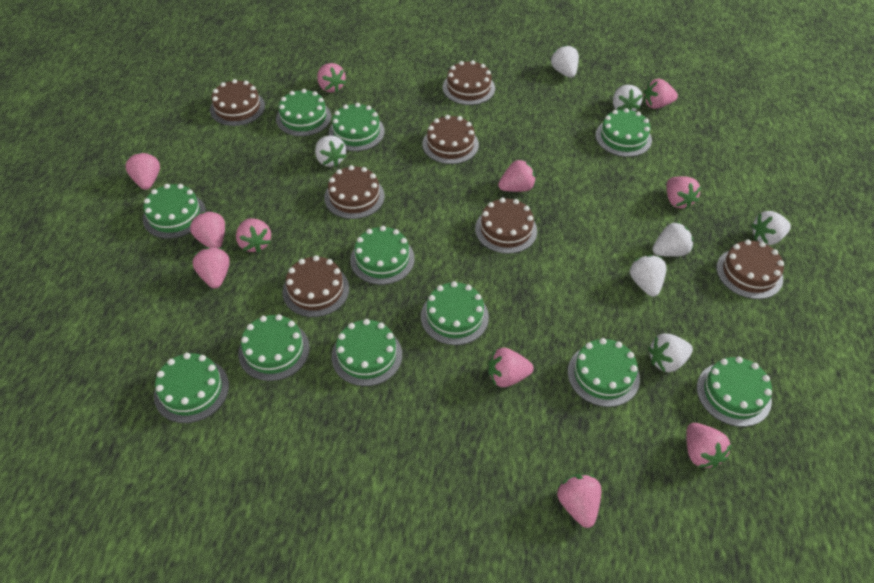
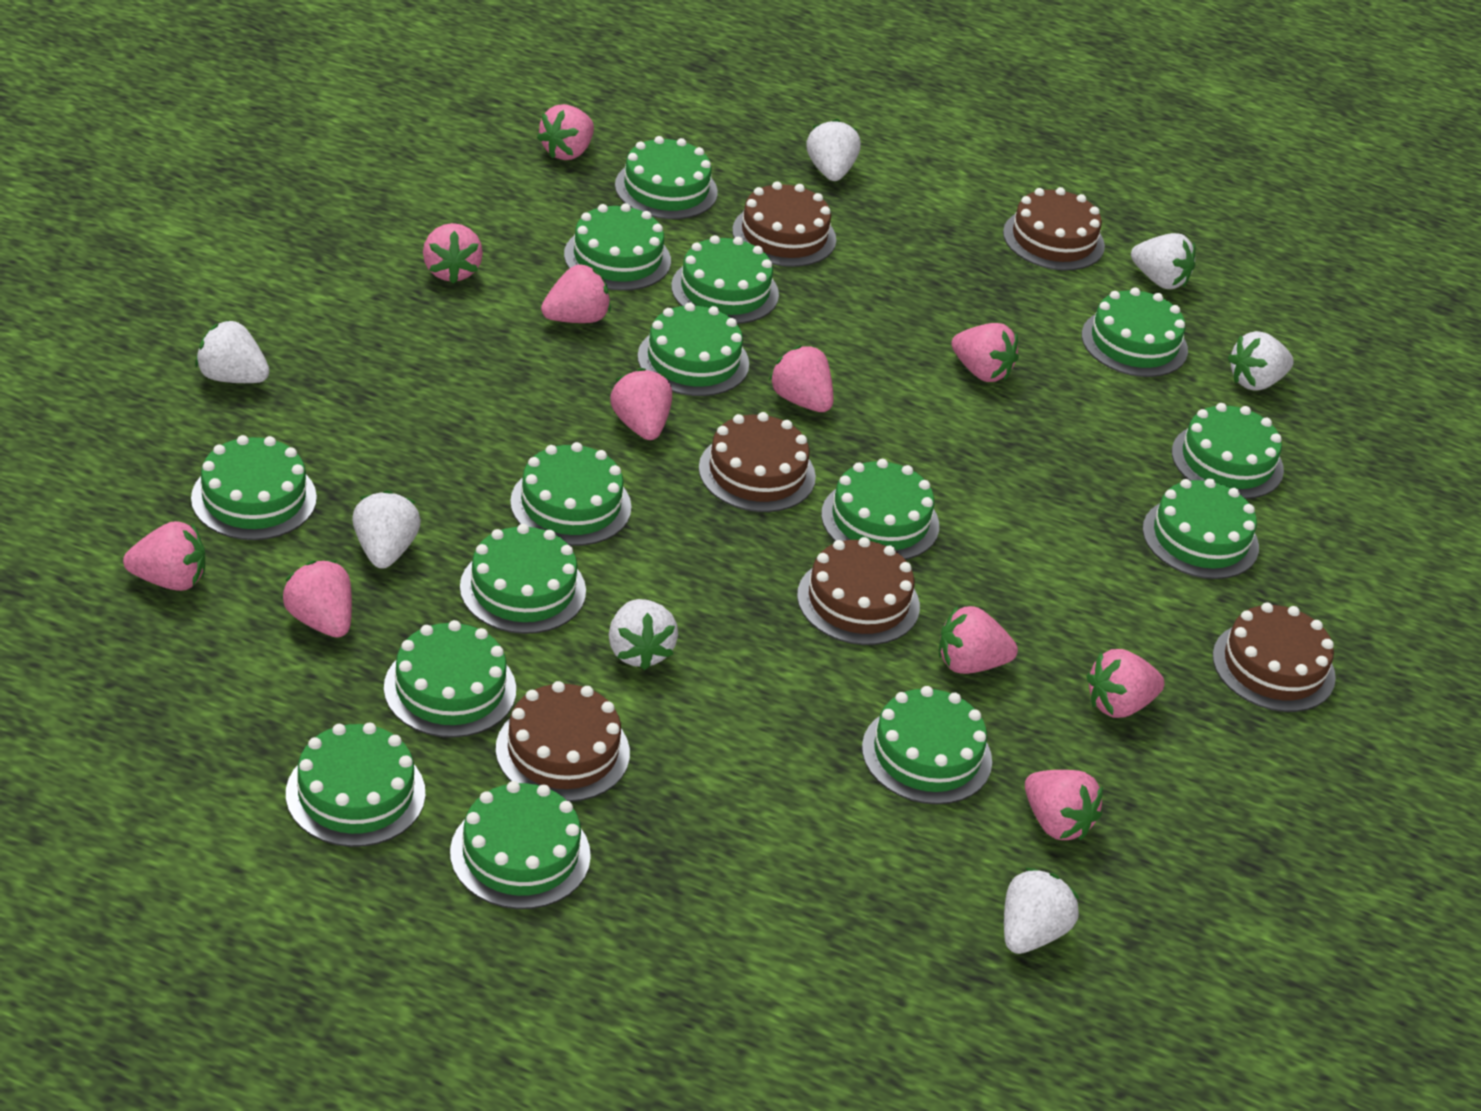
brown cake: 7 -> 6
green cake: 11 -> 15

